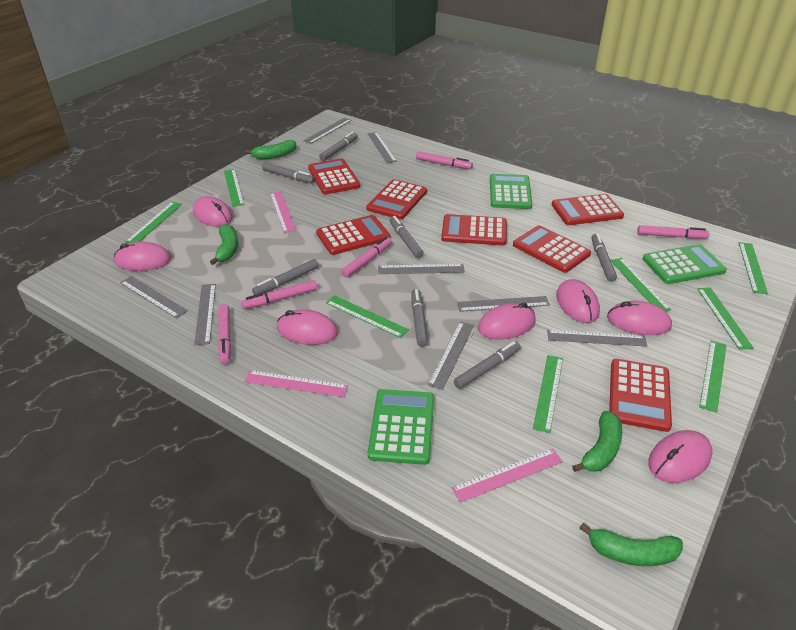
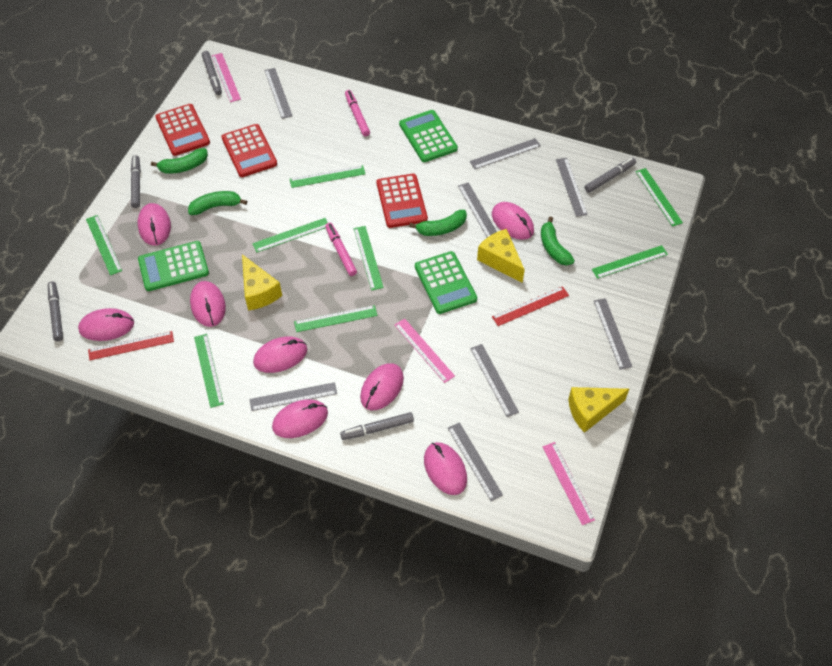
grey marker: 7 -> 5
pink marker: 5 -> 2
pink mouse: 7 -> 8
red calculator: 7 -> 3
red ruler: 0 -> 2
yellow cheese: 0 -> 3

